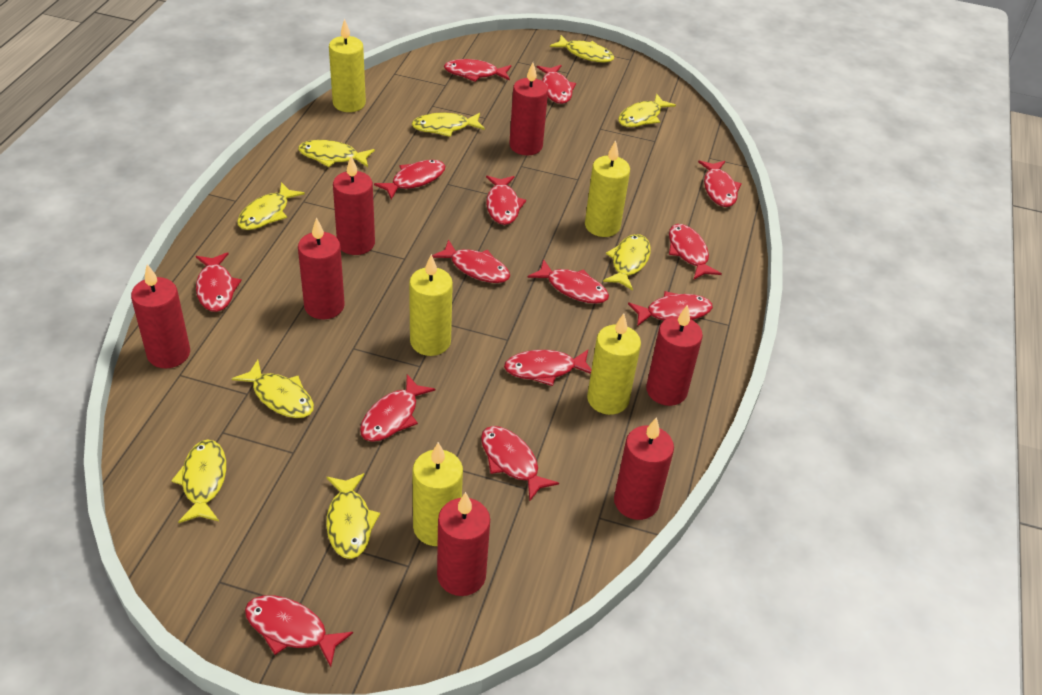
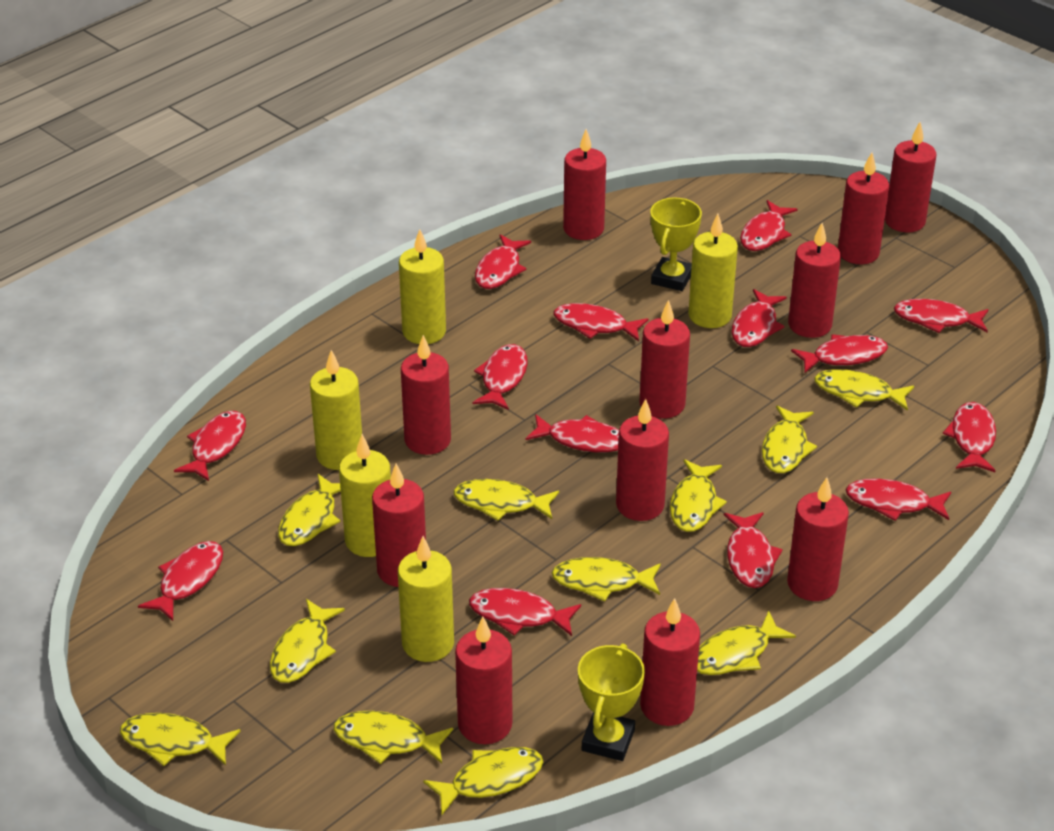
red candle: 7 -> 11
yellow fish: 9 -> 11
yellow trophy: 0 -> 2

